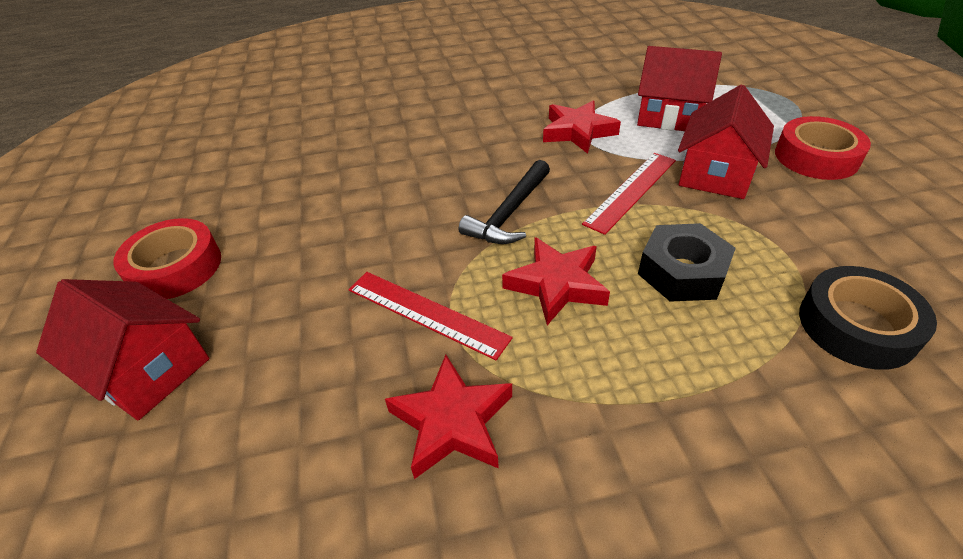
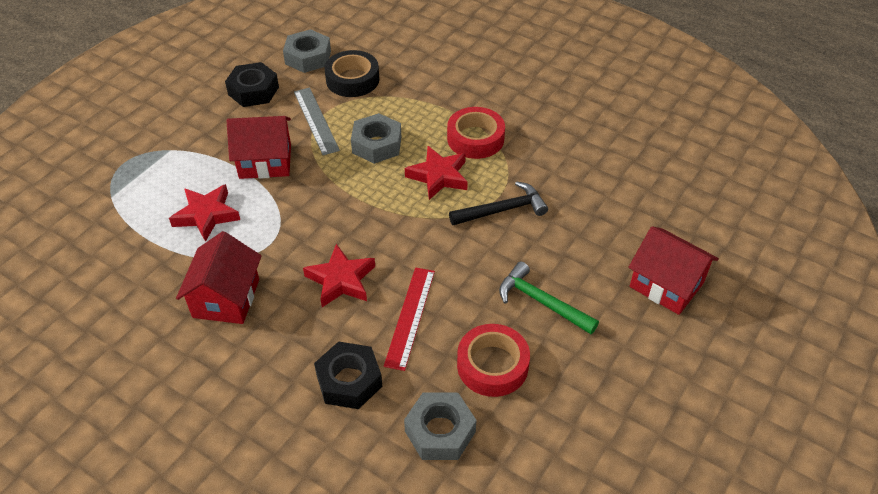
black nut: 1 -> 2
green hammer: 0 -> 1
grey nut: 0 -> 3
grey ruler: 0 -> 1
red ruler: 2 -> 1

